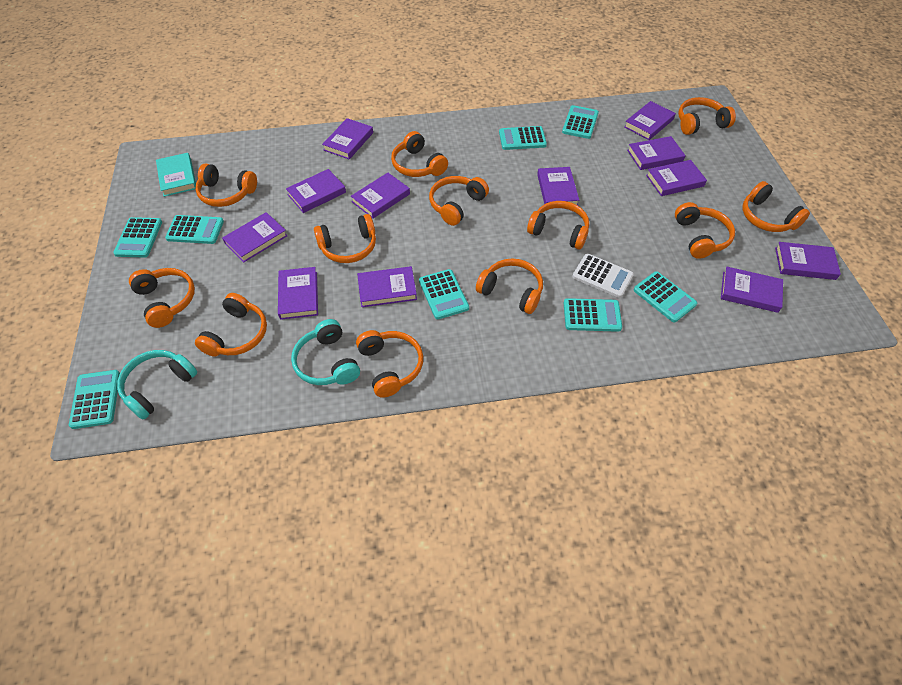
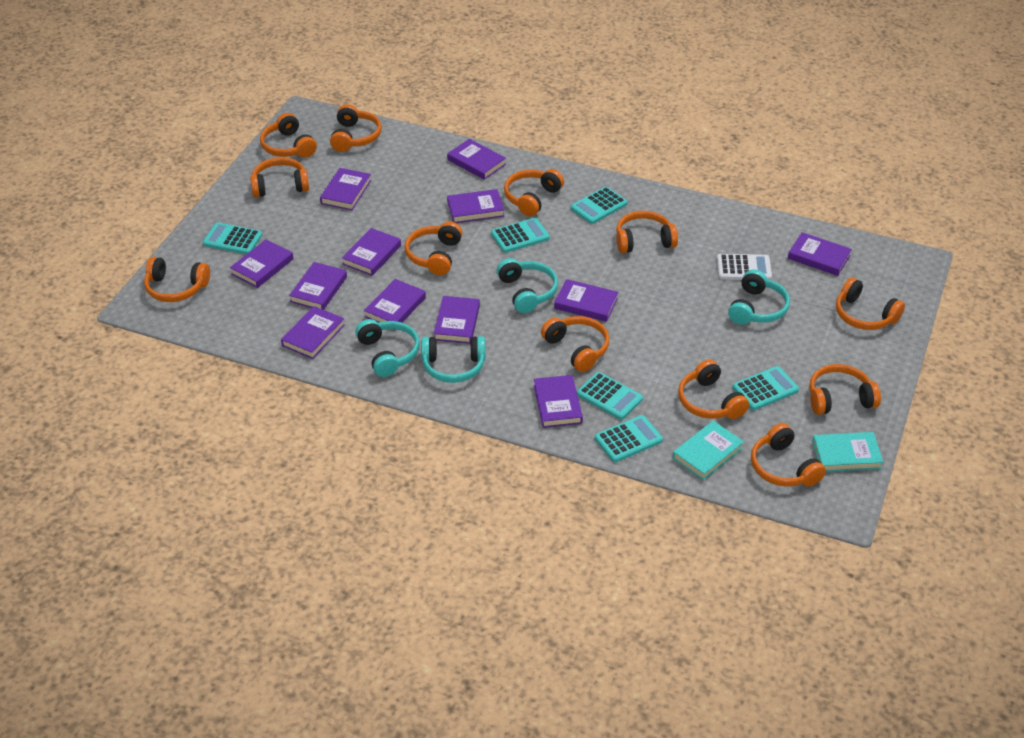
turquoise book: 1 -> 2
turquoise calculator: 8 -> 6
turquoise headphones: 2 -> 4

